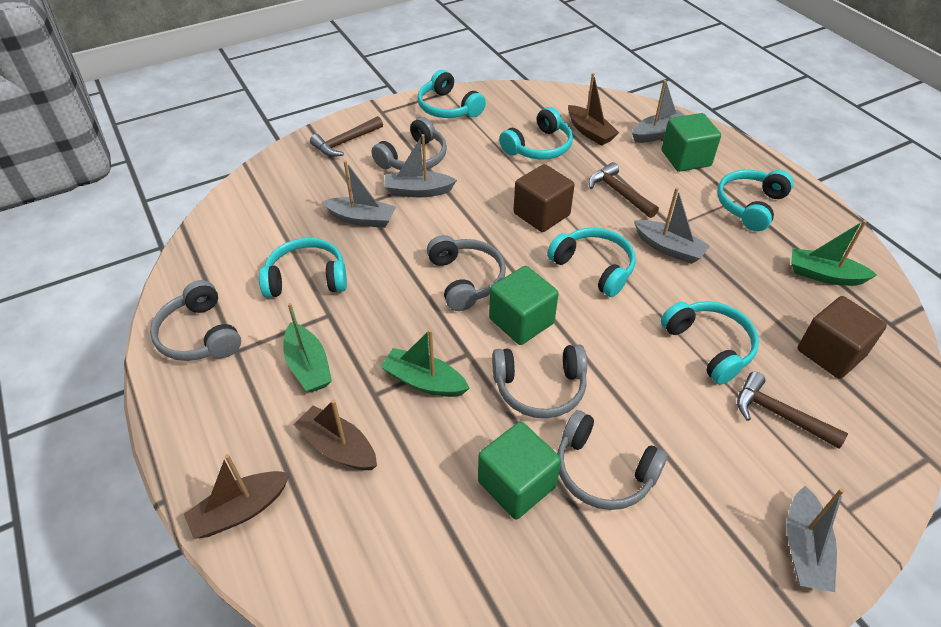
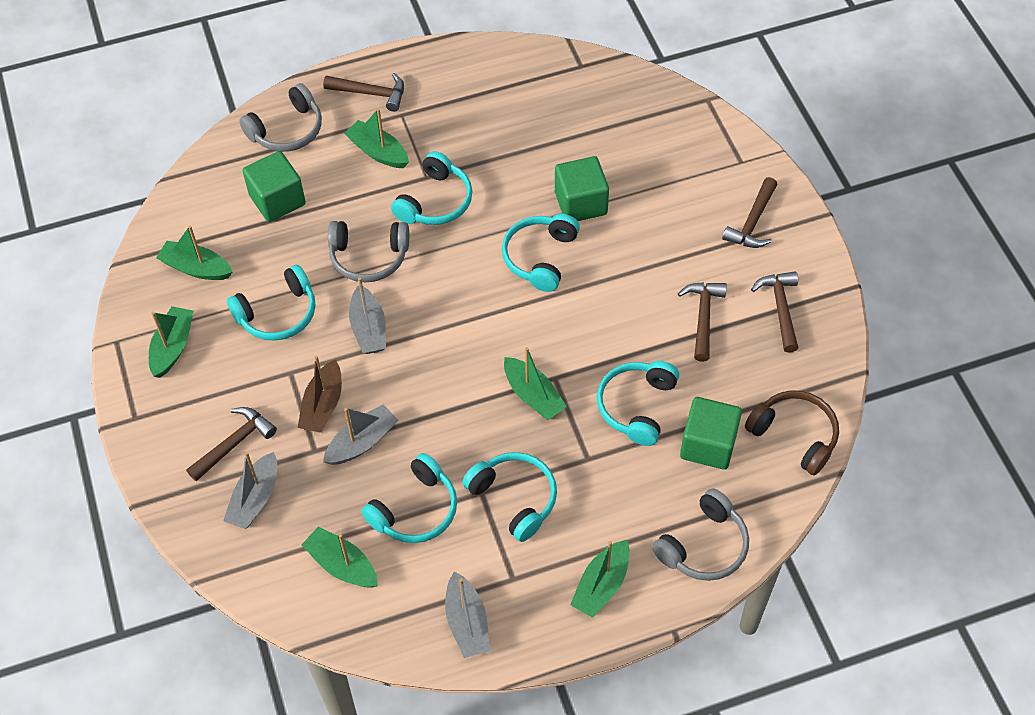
brown boat: 3 -> 1
brown cube: 2 -> 0
brown hammer: 3 -> 5
brown headphones: 0 -> 1
green boat: 3 -> 6
grey boat: 5 -> 4
grey headphones: 5 -> 3

